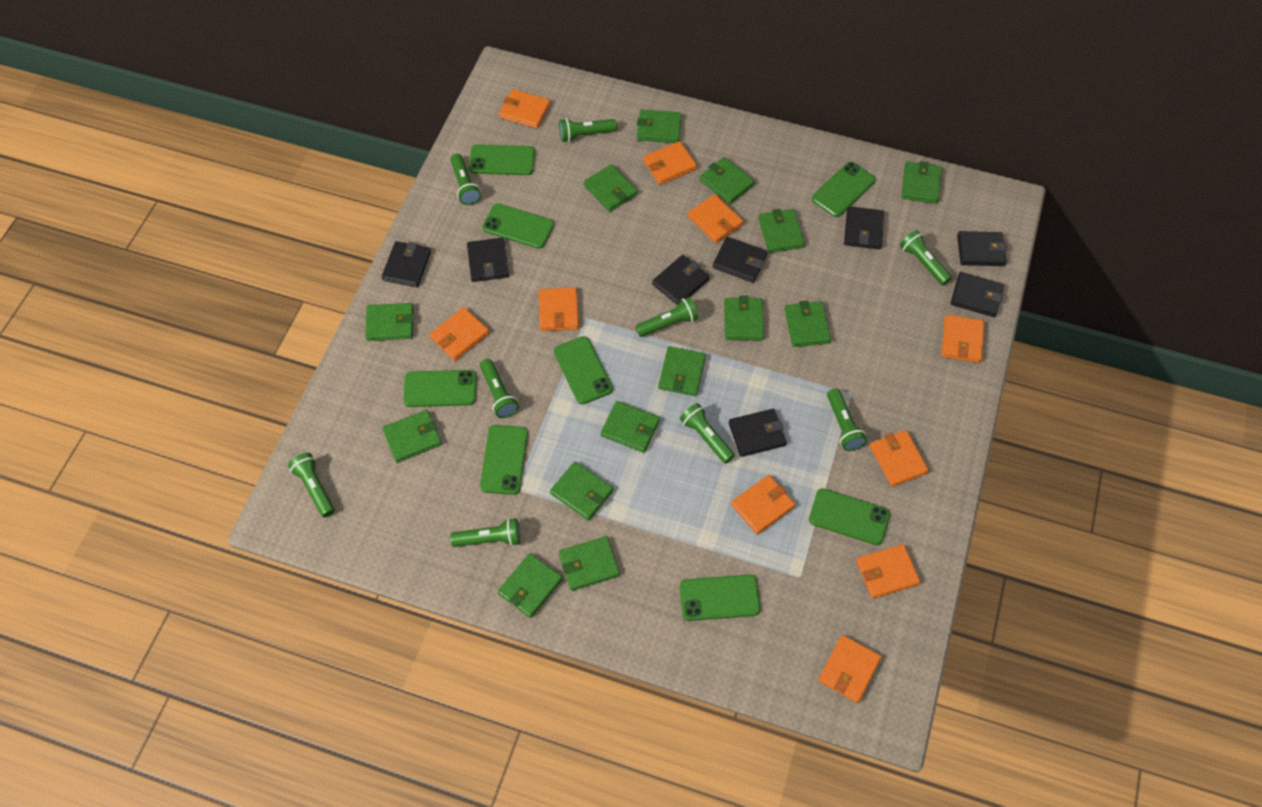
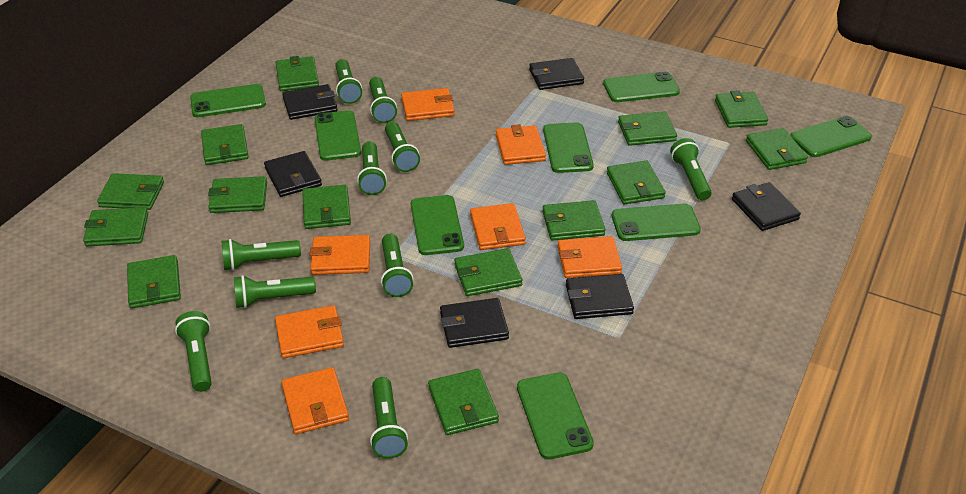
black wallet: 8 -> 6
green flashlight: 9 -> 10
orange wallet: 10 -> 7

